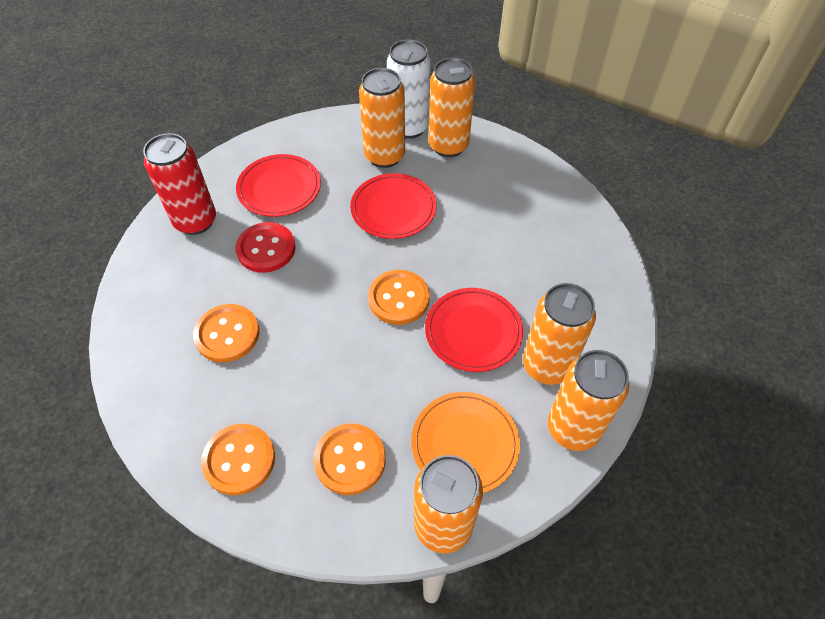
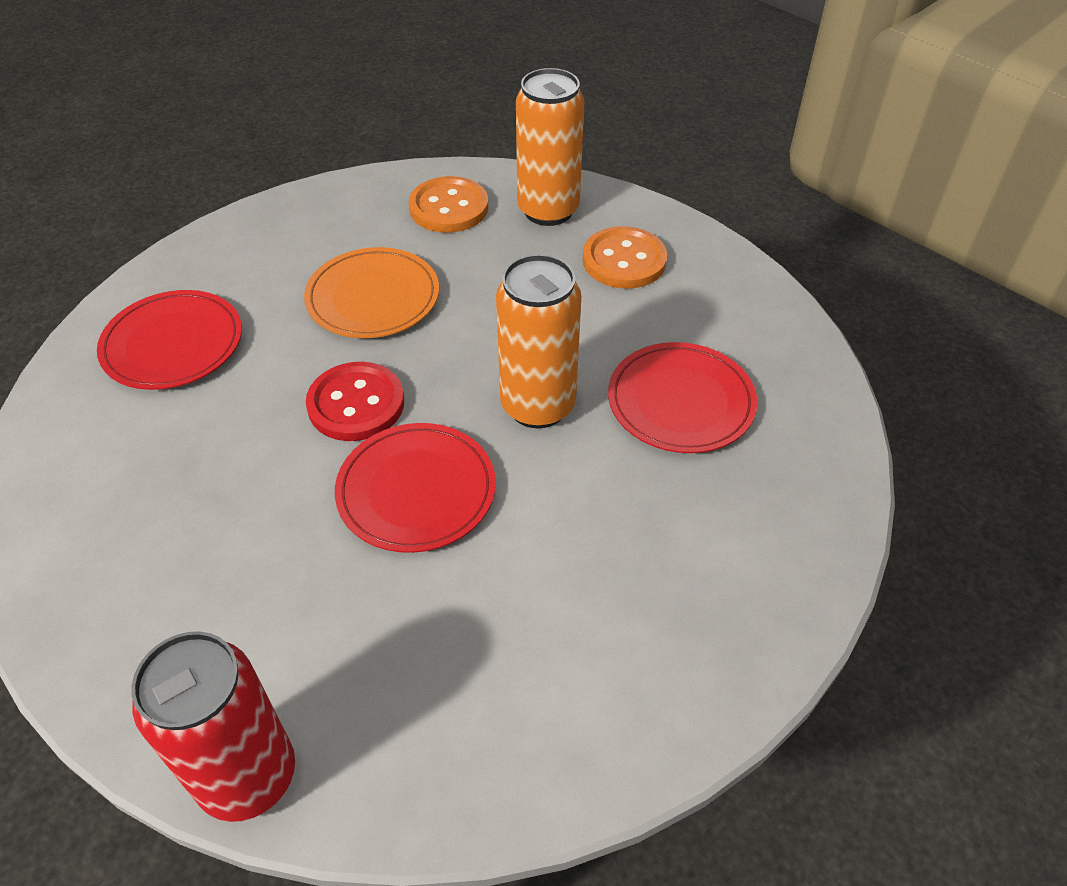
orange button: 4 -> 2
orange can: 5 -> 2
white can: 1 -> 0

